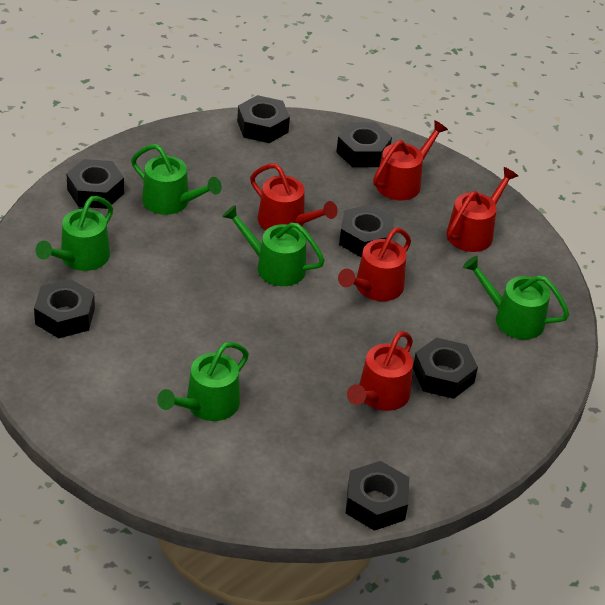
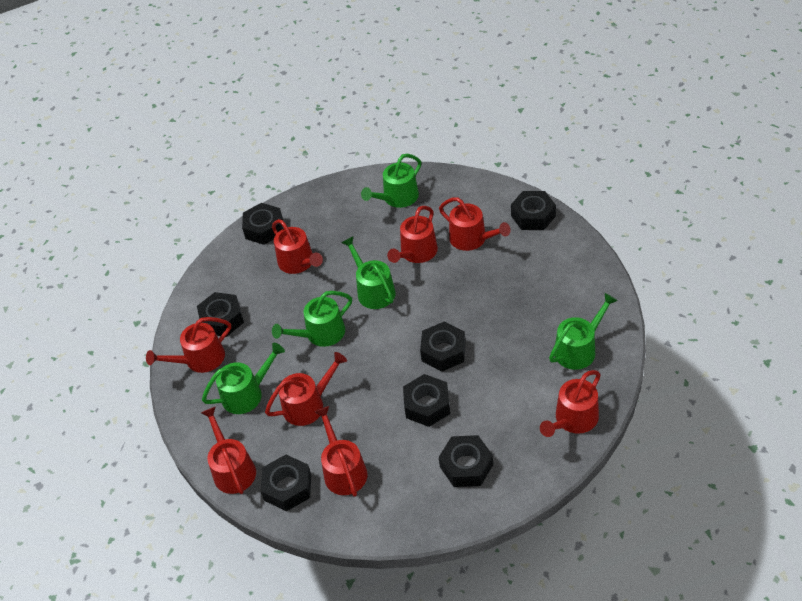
red watering can: 5 -> 8

